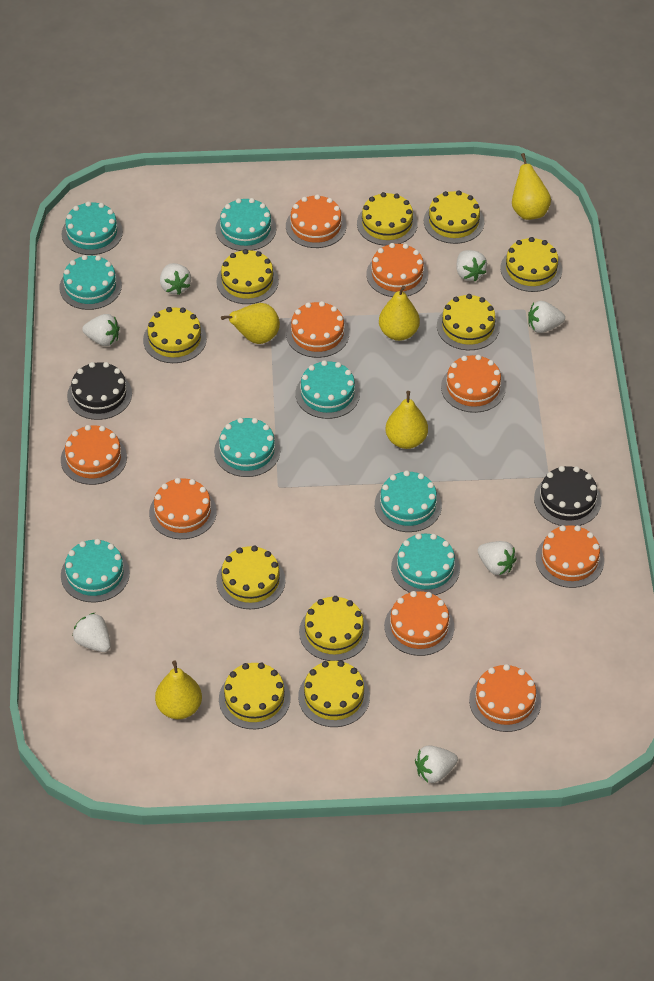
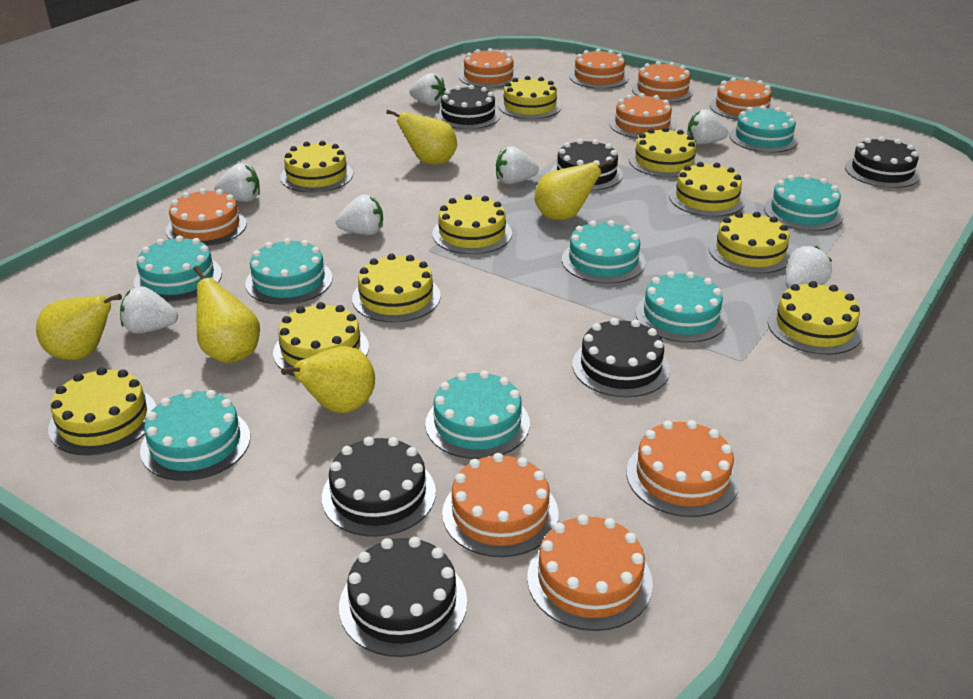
black cake: 2 -> 6

